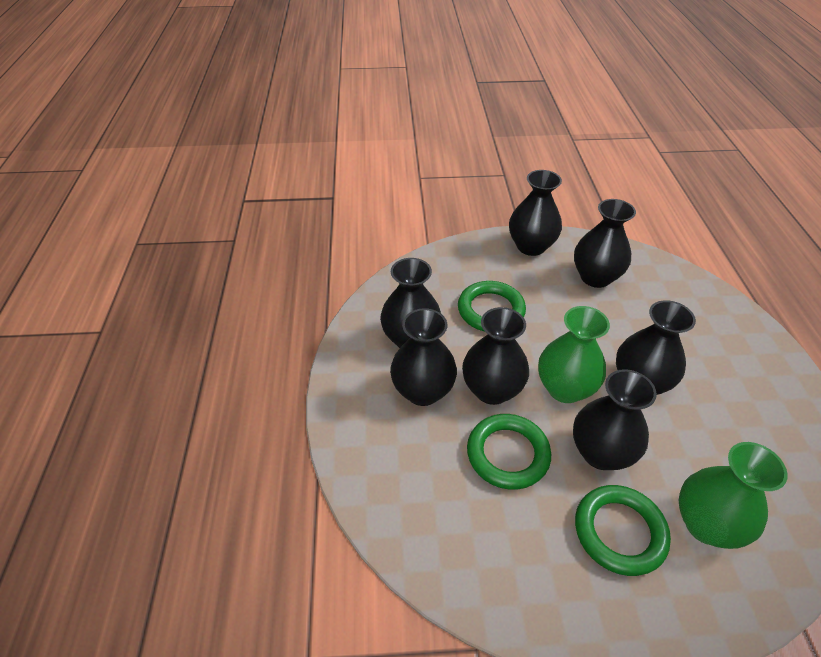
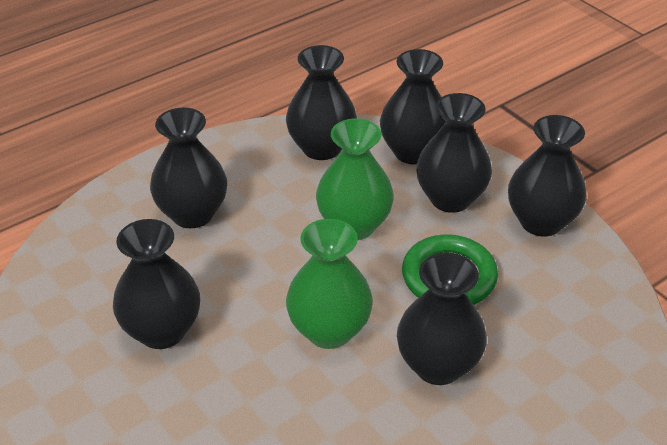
green ring: 3 -> 1

